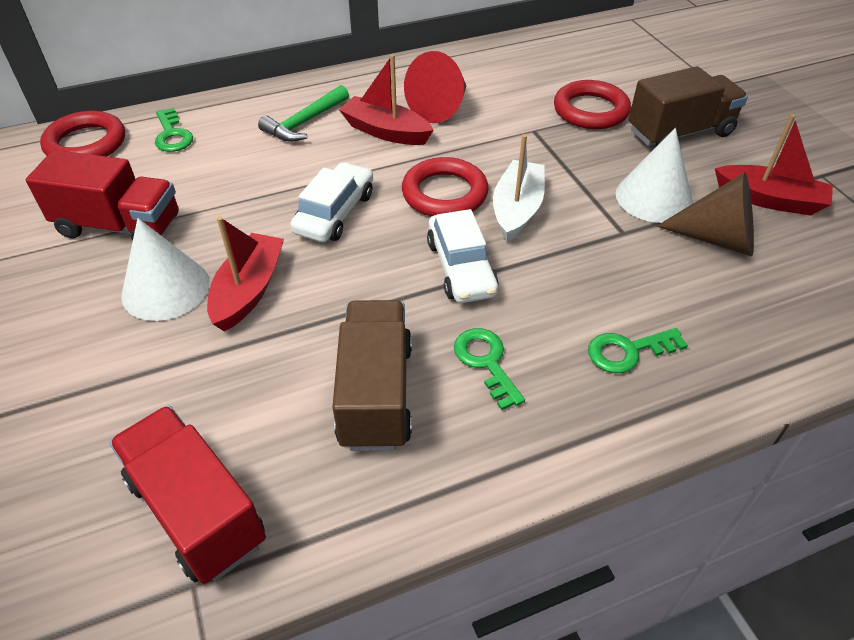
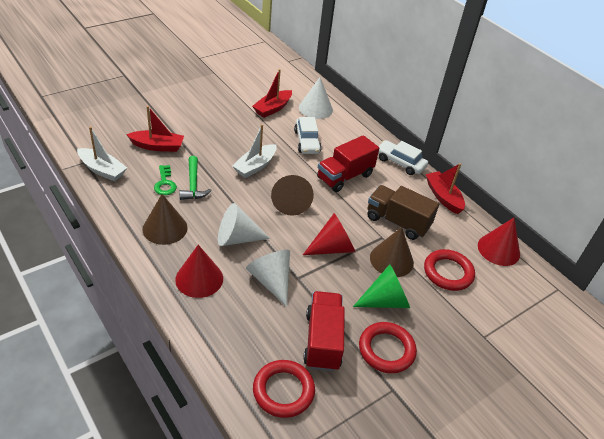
brown cone: 1 -> 3
brown truck: 2 -> 1
green cone: 0 -> 1
green key: 3 -> 1
red cone: 1 -> 3
white boat: 1 -> 2
white cone: 2 -> 3

